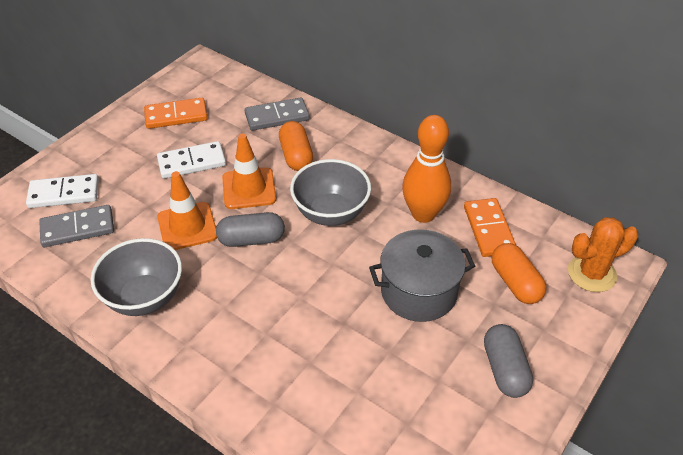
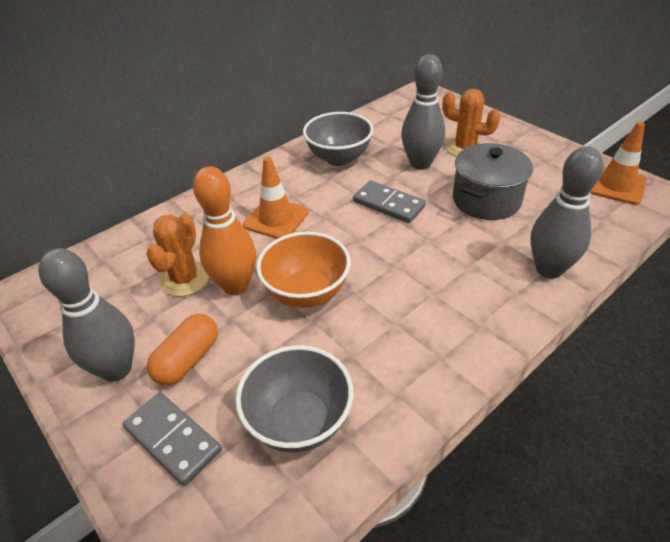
grey bowling pin: 0 -> 3
grey capsule: 2 -> 0
orange bowl: 0 -> 1
orange cactus: 1 -> 2
orange capsule: 2 -> 1
orange domino: 2 -> 0
white domino: 2 -> 0

